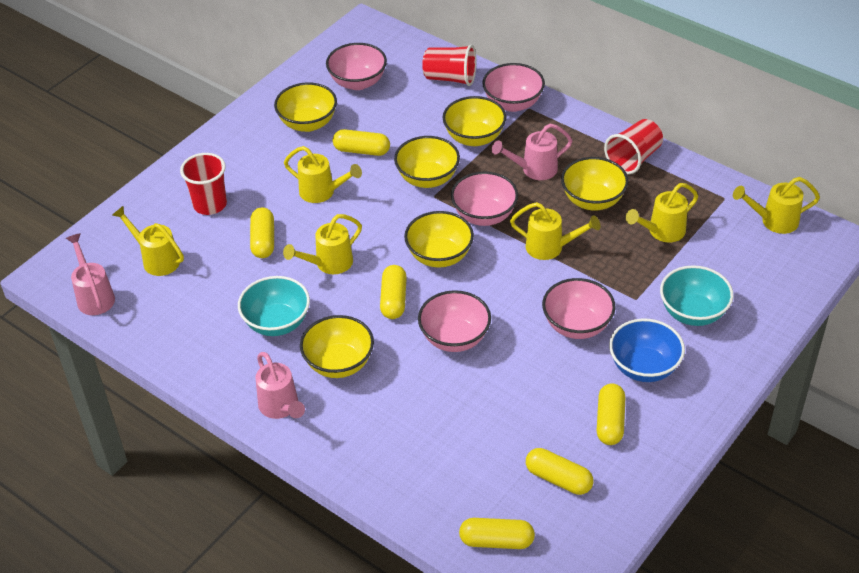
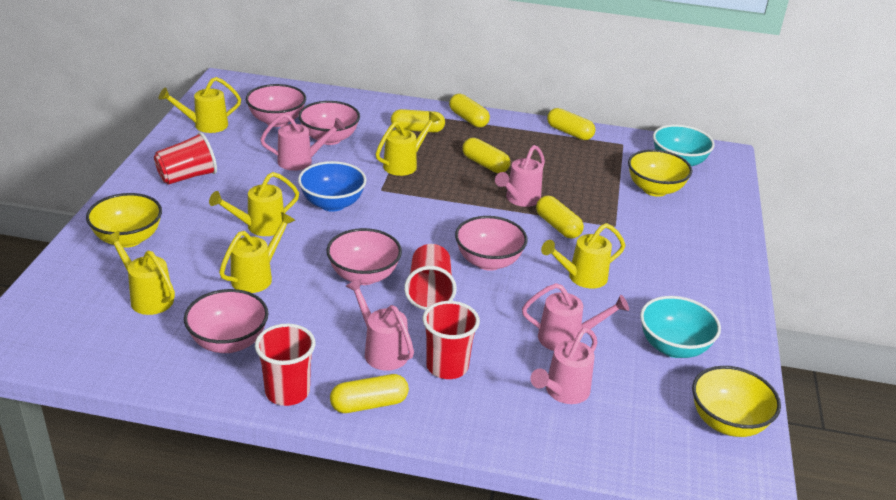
pink watering can: 3 -> 5
red cup: 3 -> 4
yellow bowl: 6 -> 3

